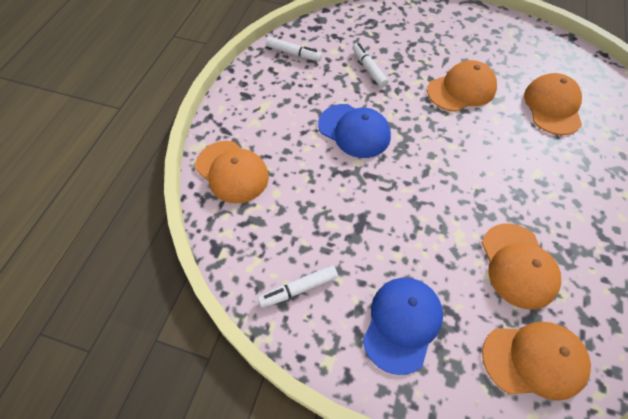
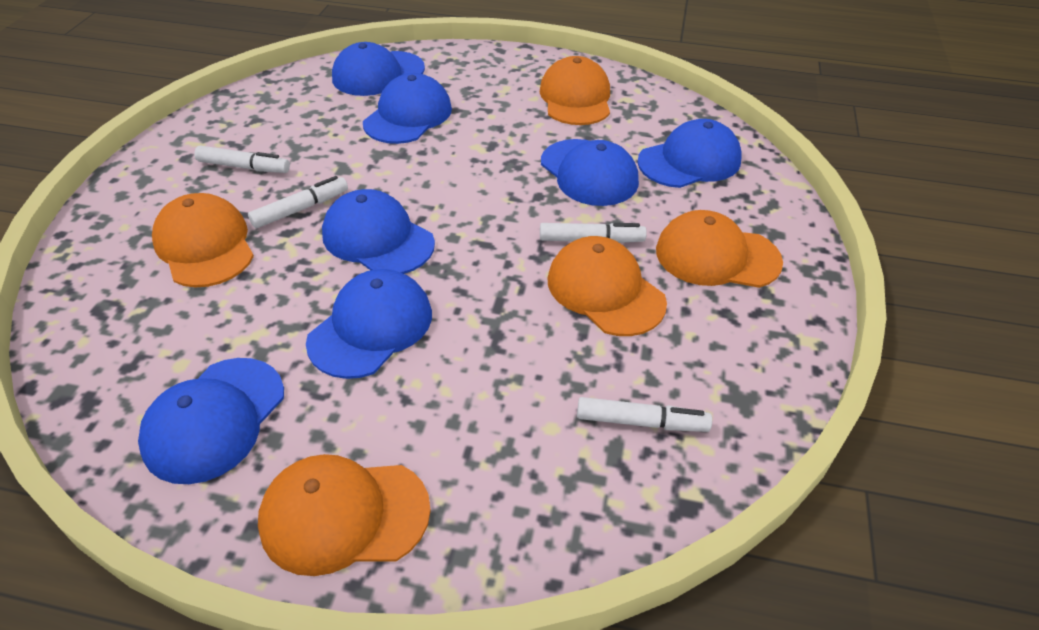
blue cap: 2 -> 7
white marker: 3 -> 4

